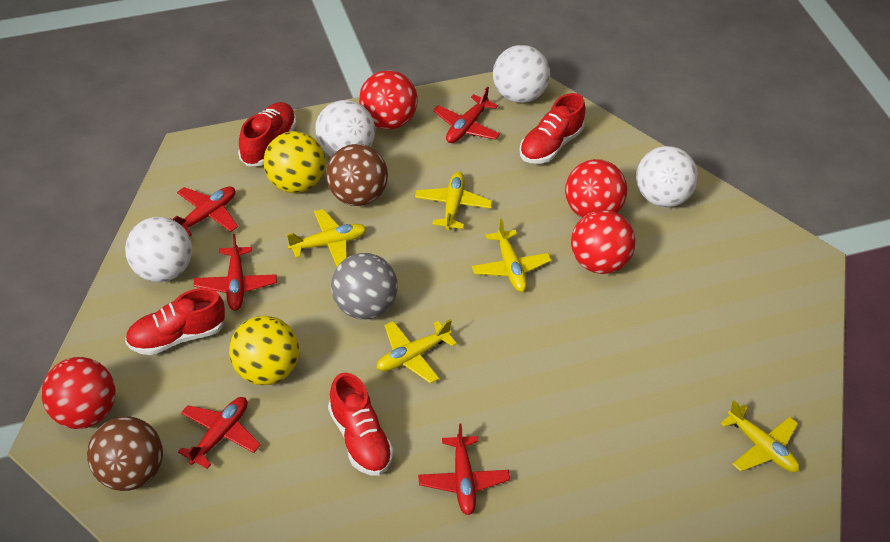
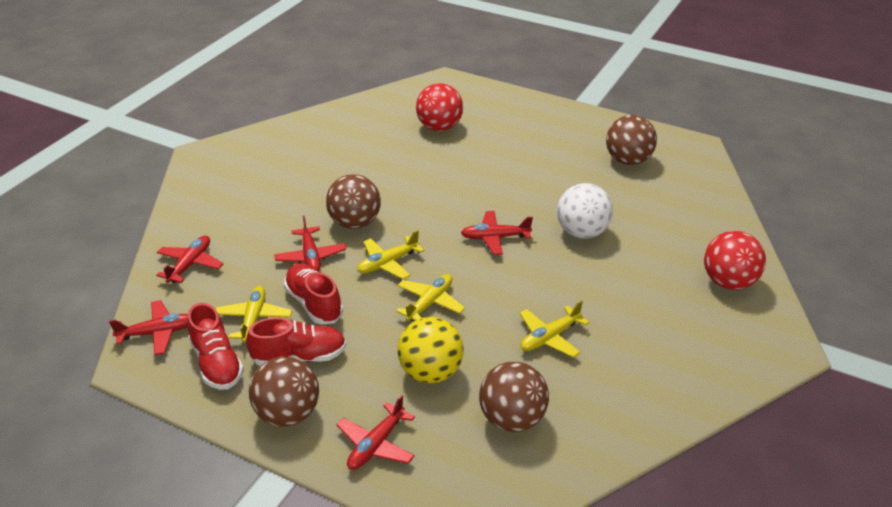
brown ball: 2 -> 4
grey ball: 1 -> 0
red ball: 4 -> 2
red shoe: 4 -> 3
white ball: 4 -> 1
yellow ball: 2 -> 1
yellow plane: 5 -> 4

